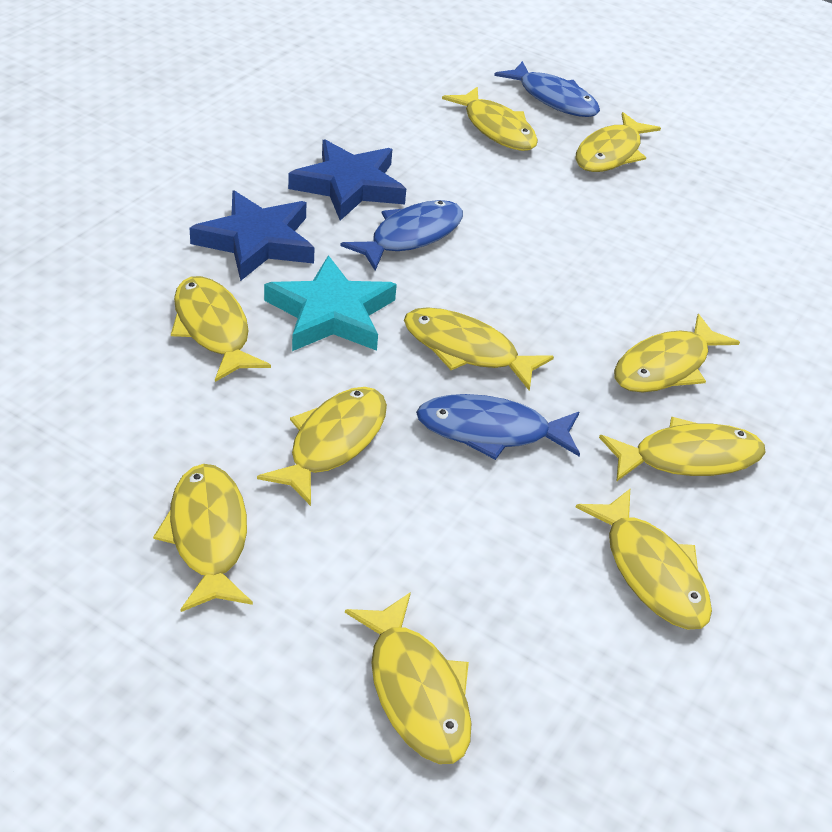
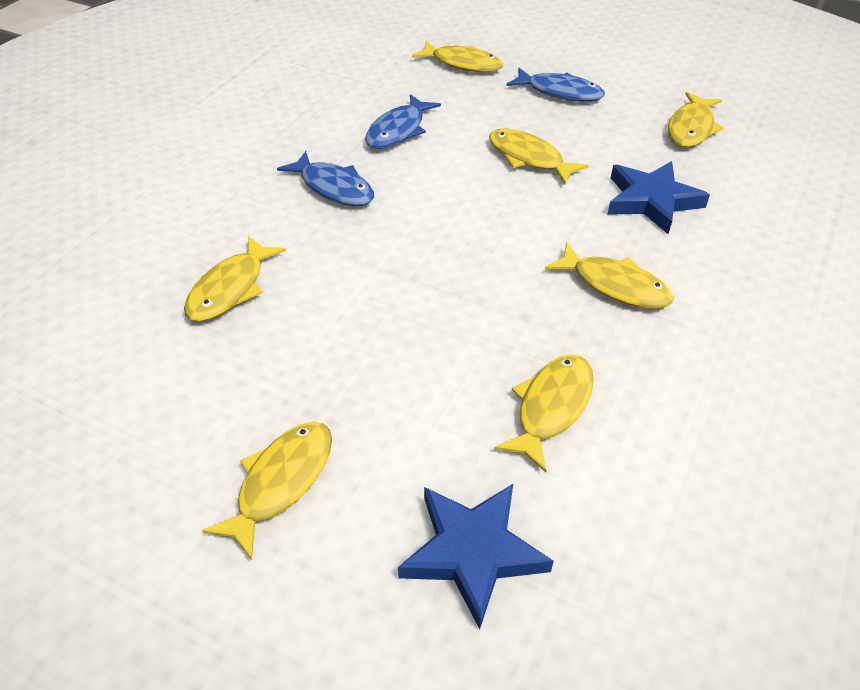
turquoise star: 1 -> 0
yellow fish: 10 -> 7

